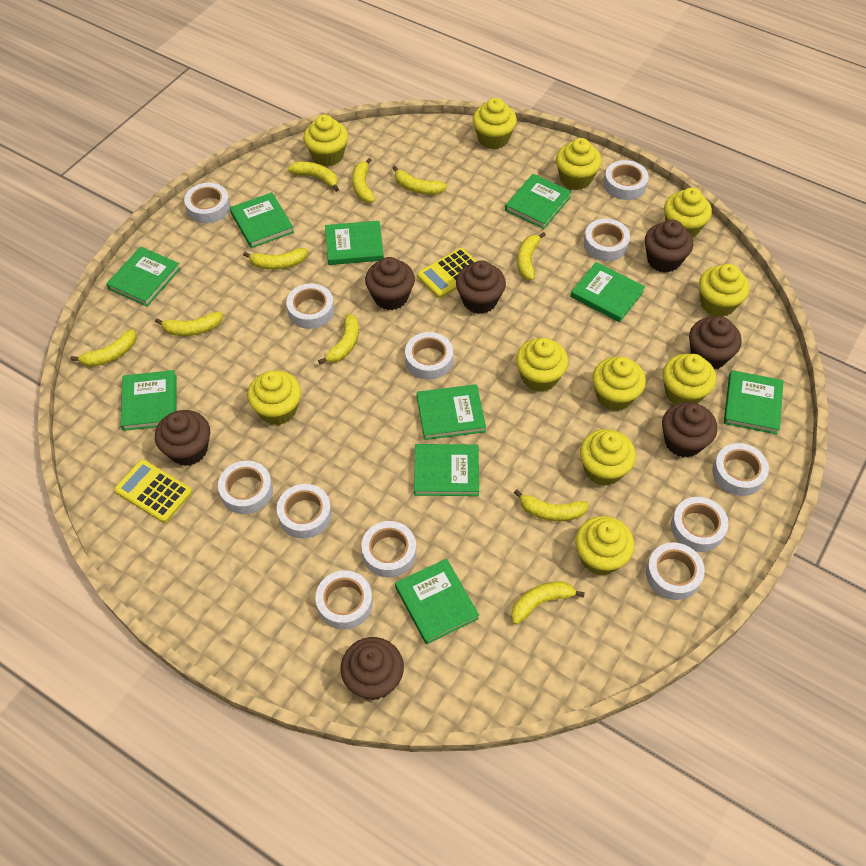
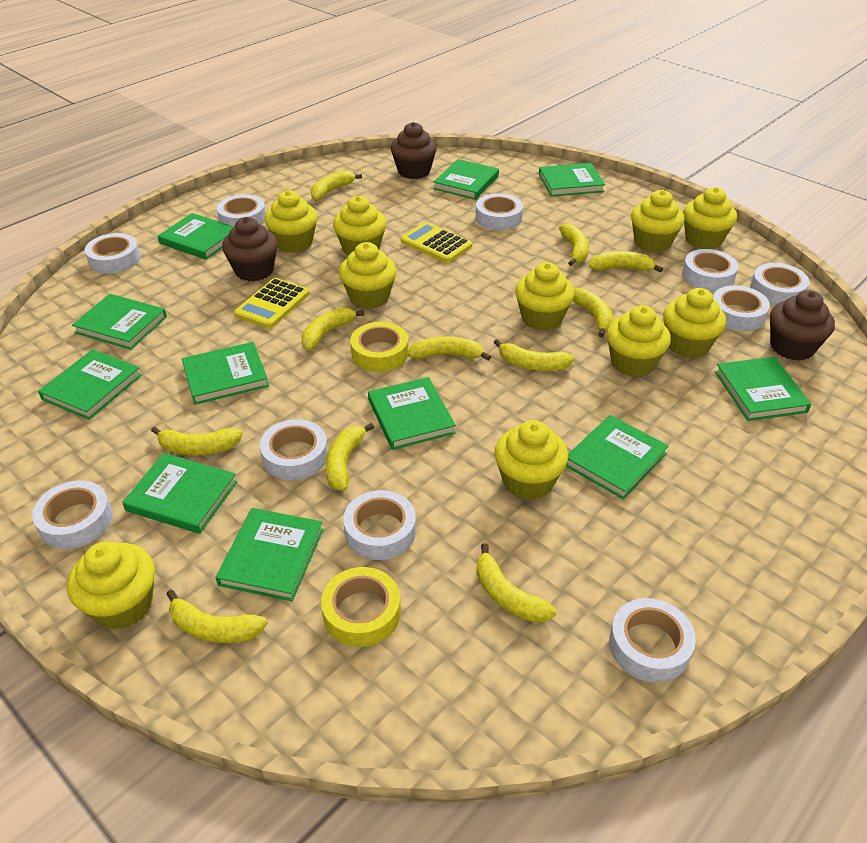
brown cupcake: 7 -> 3
green book: 10 -> 11
white tape: 12 -> 10
yellow banana: 10 -> 11
yellow cupcake: 11 -> 10
yellow tape: 0 -> 2

